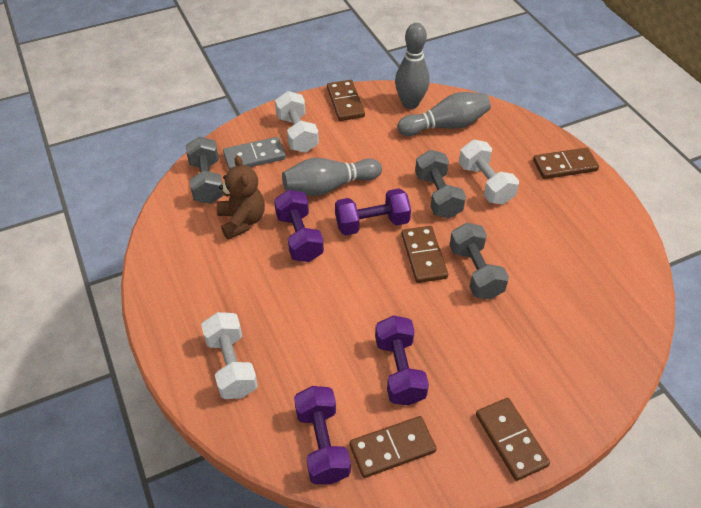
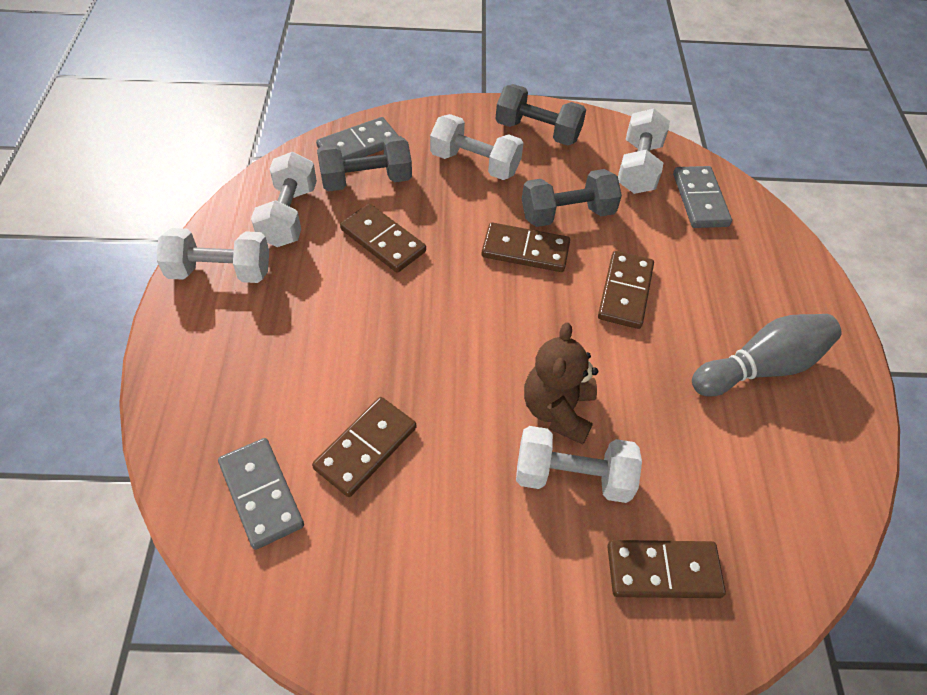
grey bowling pin: 3 -> 1
grey domino: 1 -> 3
purple dumbbell: 4 -> 0
white dumbbell: 3 -> 5

